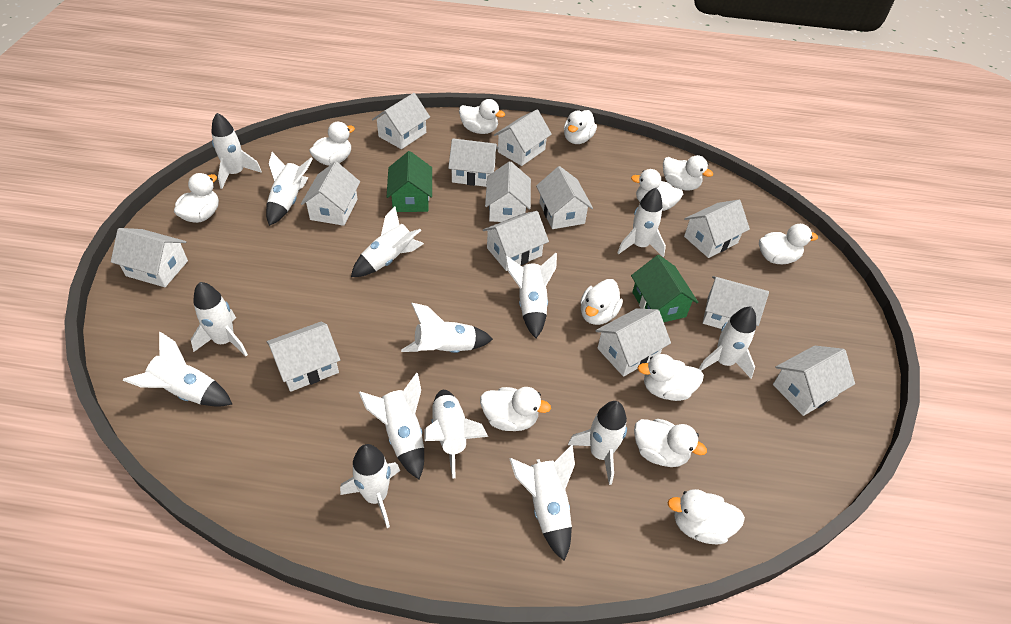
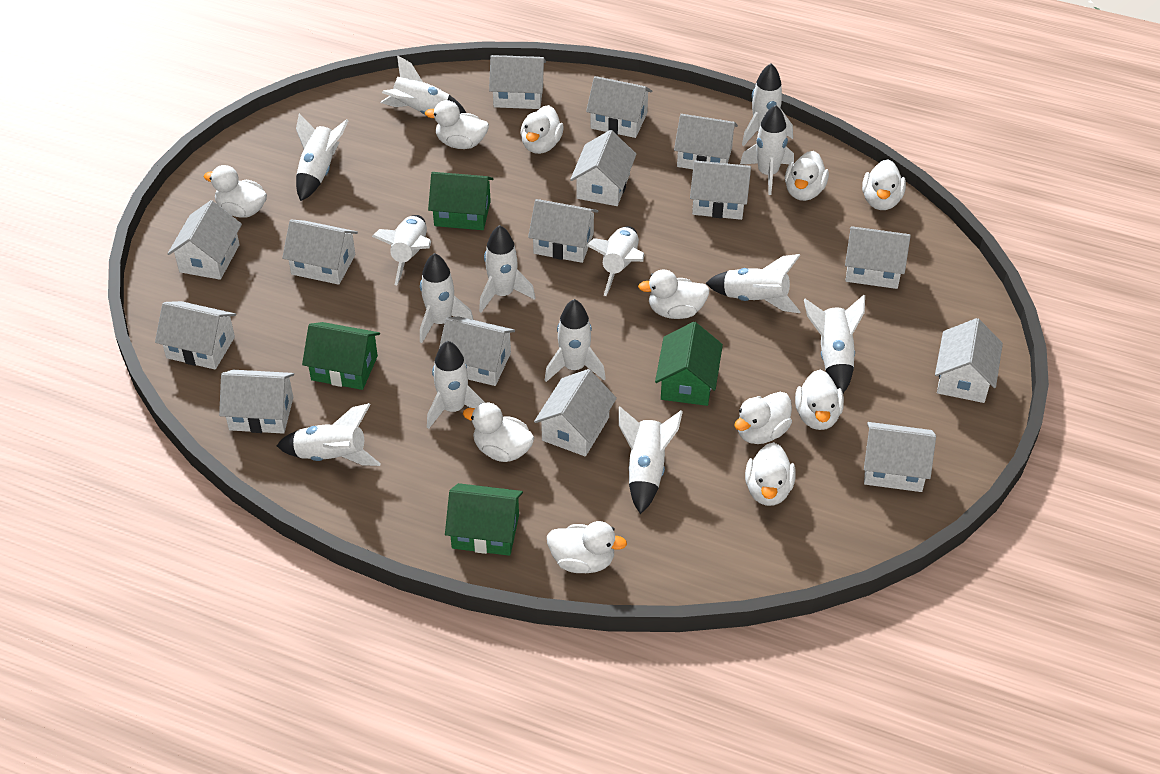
green house: 2 -> 4
white duck: 12 -> 11
white house: 13 -> 15

